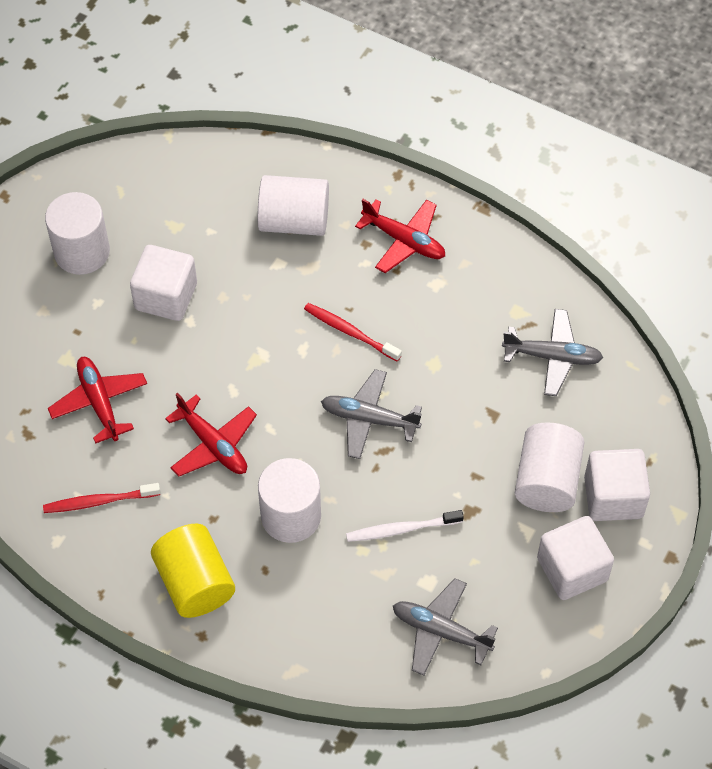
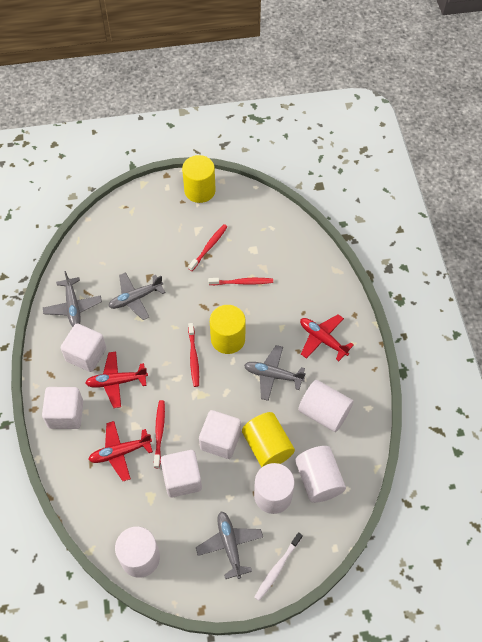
grey plane: 3 -> 4
red toothbrush: 2 -> 4
white cube: 3 -> 4
yellow cylinder: 1 -> 3

